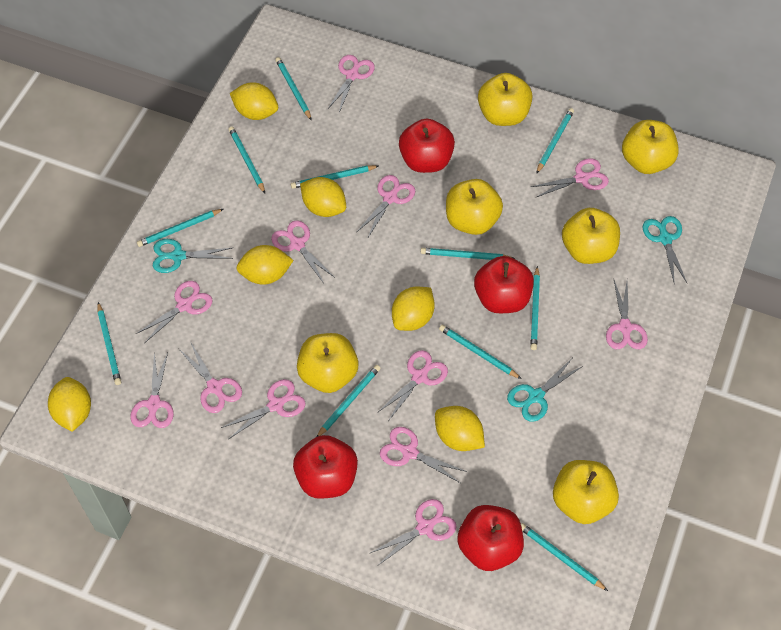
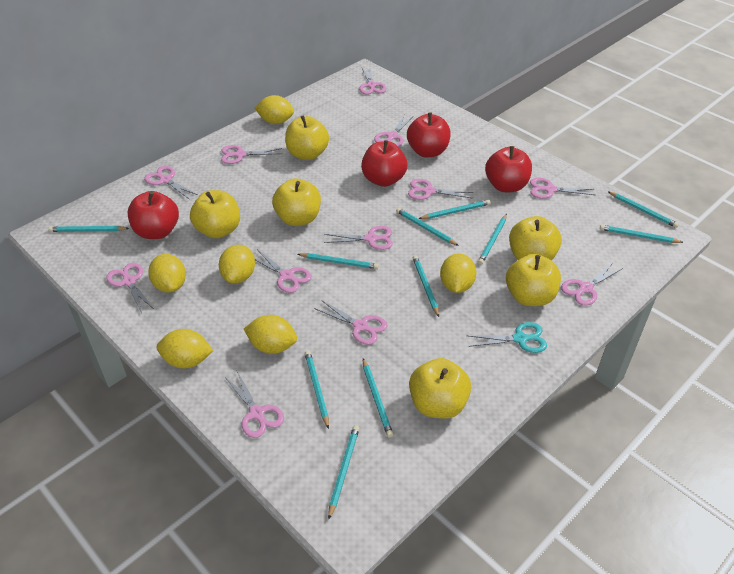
turquoise scissors: 3 -> 1

